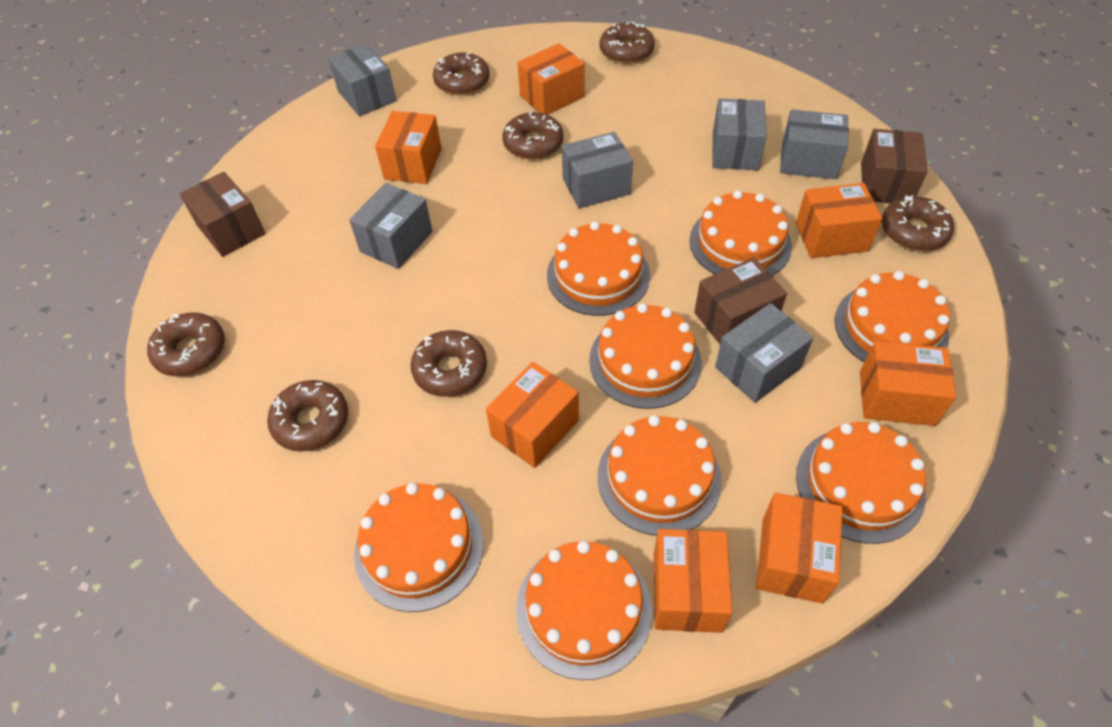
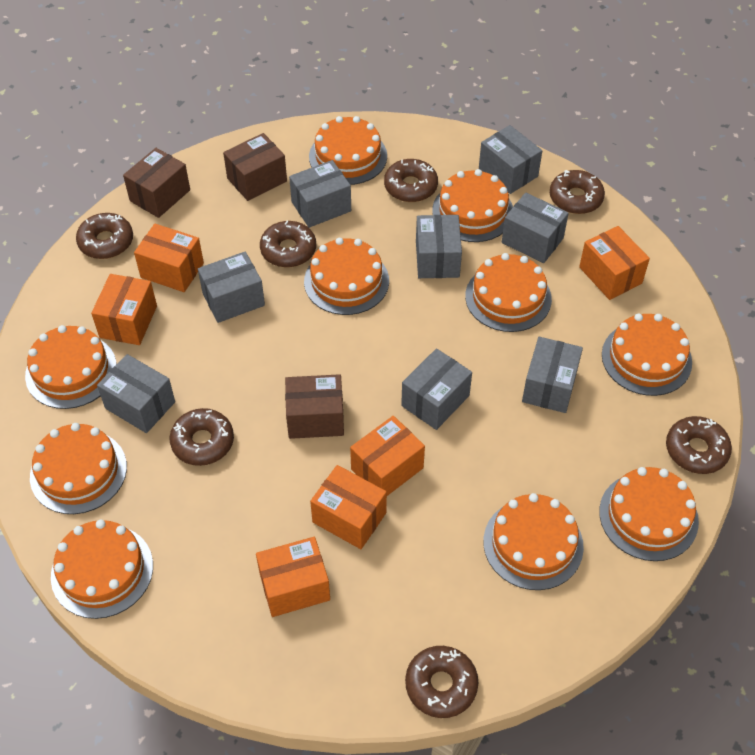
grey box: 6 -> 8
orange box: 7 -> 6
orange cake: 8 -> 10

